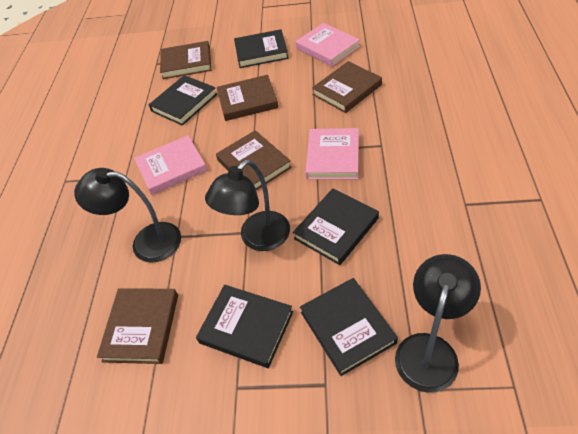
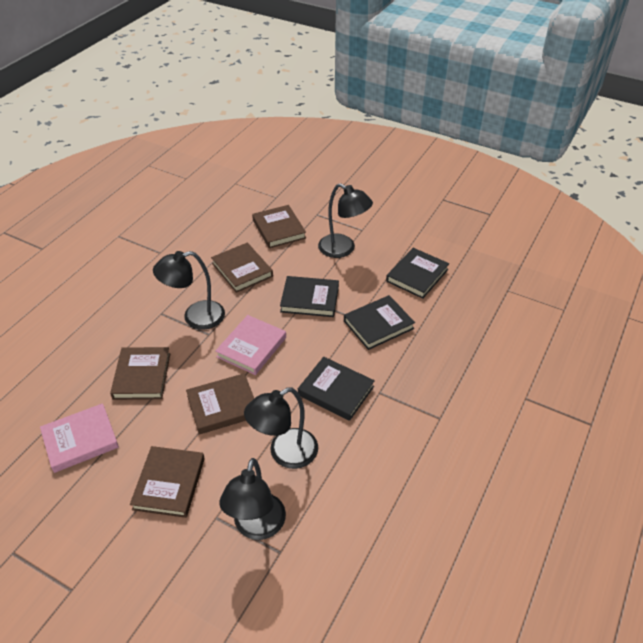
black book: 5 -> 4
black lamp: 3 -> 4
pink book: 3 -> 2

